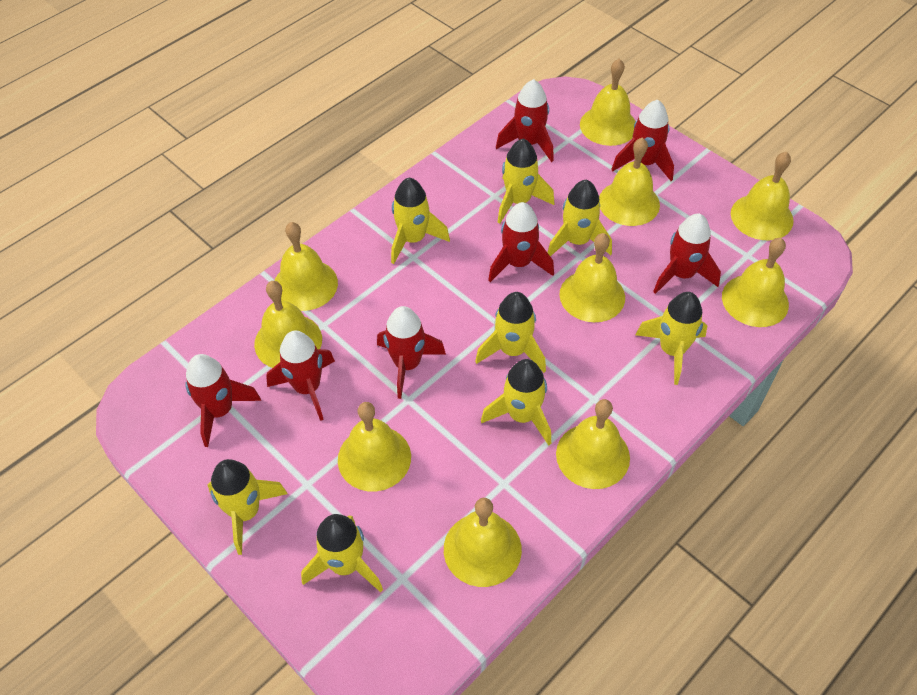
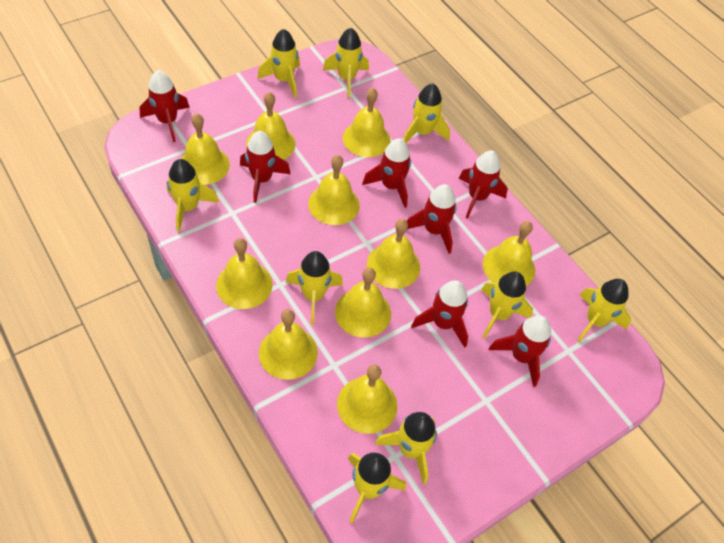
yellow rocket: 8 -> 9

